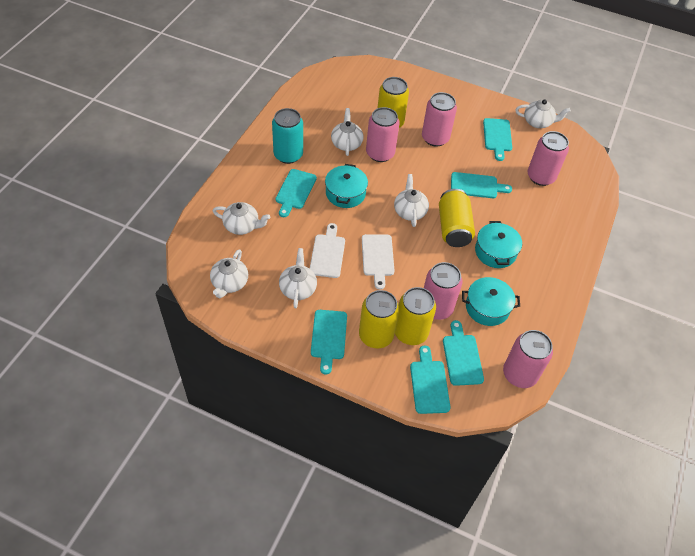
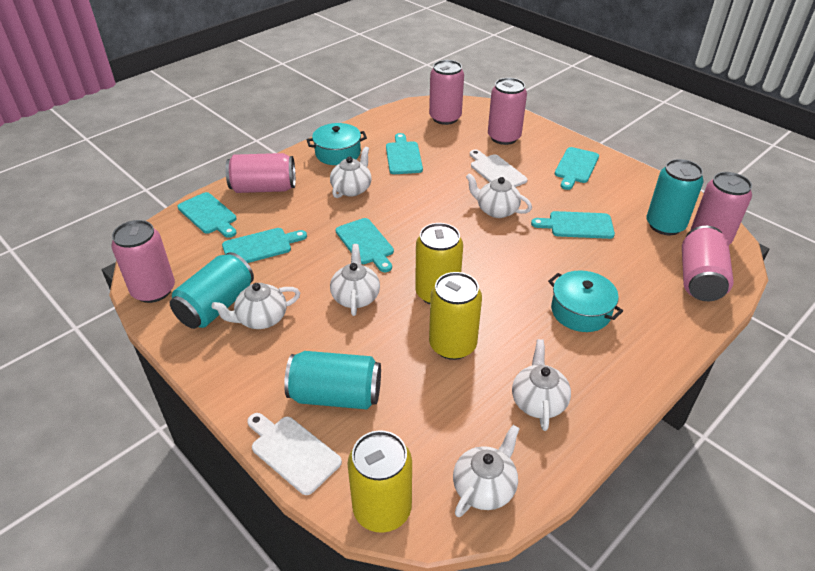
pink can: 5 -> 6
turquoise can: 1 -> 3
turquoise pot: 3 -> 2
yellow can: 4 -> 3

